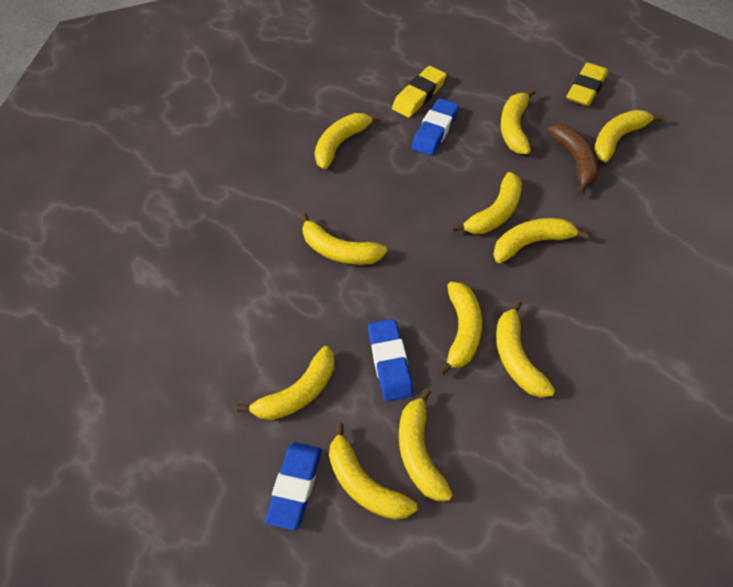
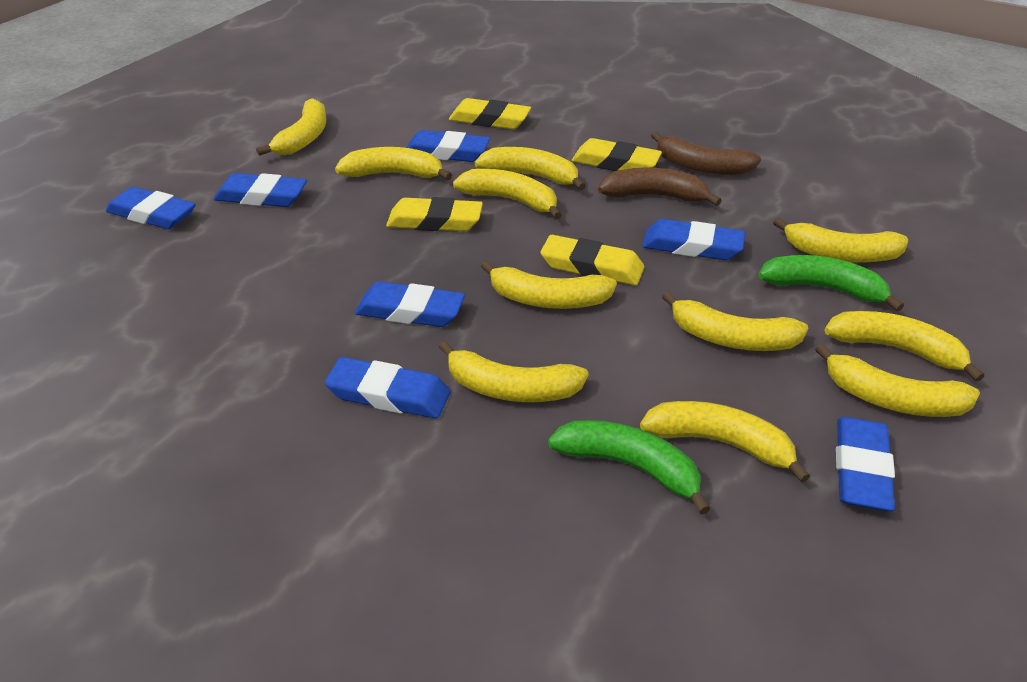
blue eraser: 3 -> 7
brown banana: 1 -> 2
green banana: 0 -> 2
yellow eraser: 2 -> 4

